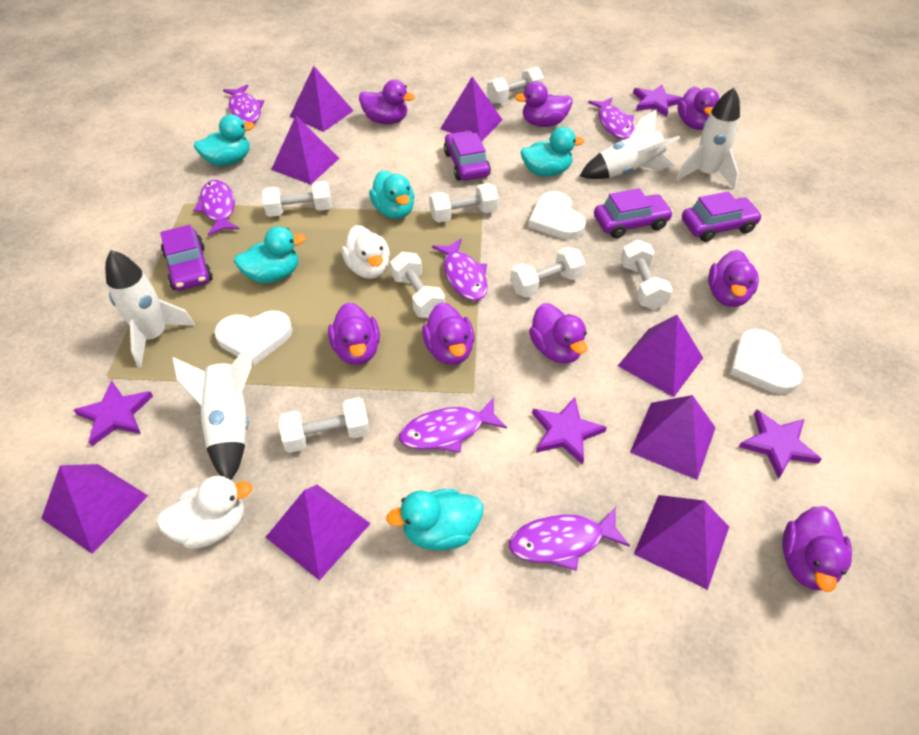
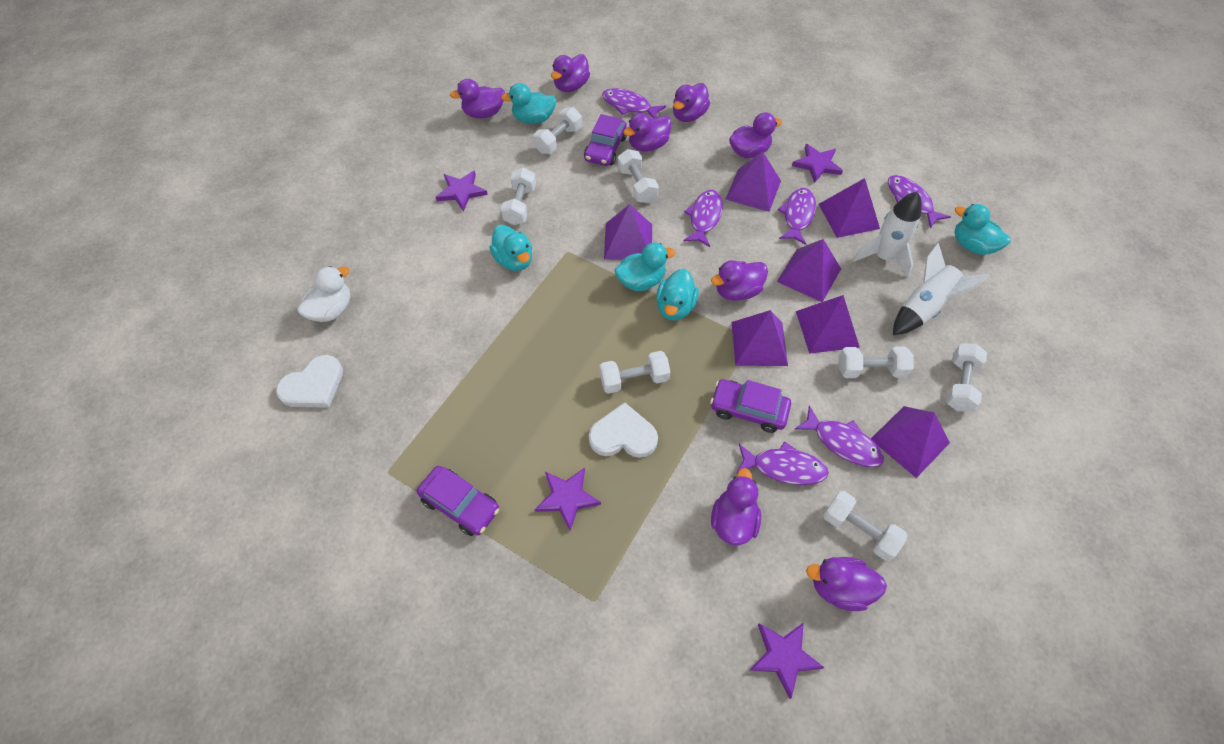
purple car: 4 -> 3
purple pyramid: 8 -> 7
white duck: 2 -> 1
white heart: 3 -> 2
white rocket: 4 -> 2

